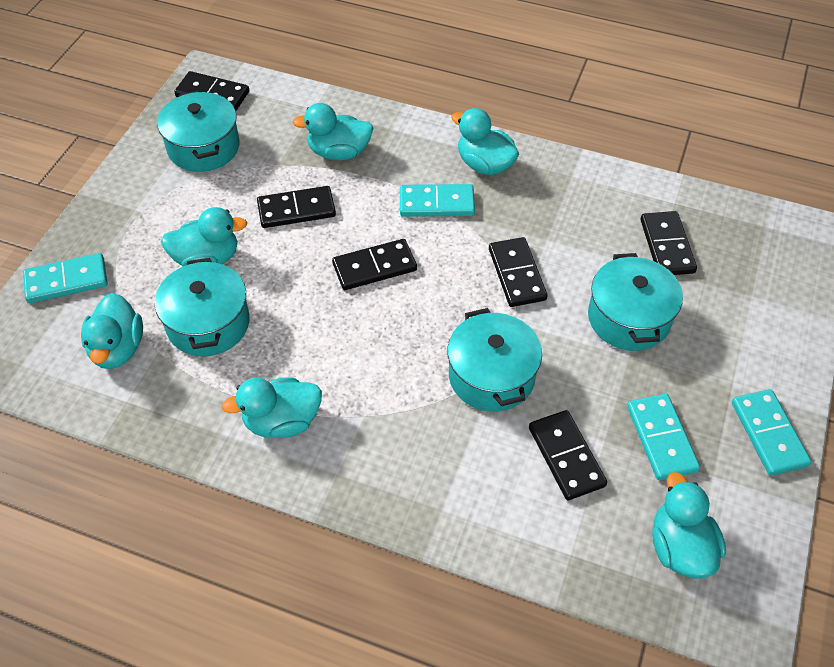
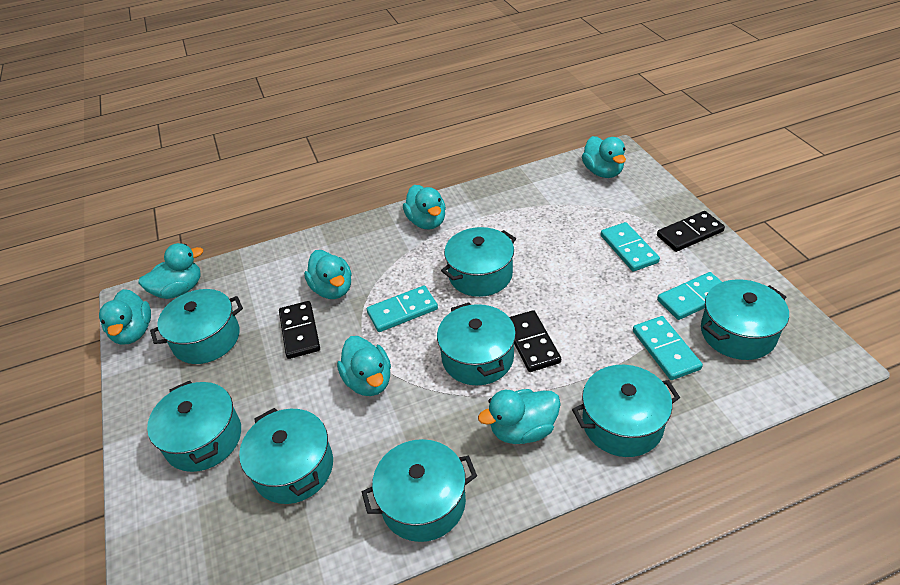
black domino: 6 -> 3
turquoise duck: 6 -> 7
turquoise pot: 4 -> 8

